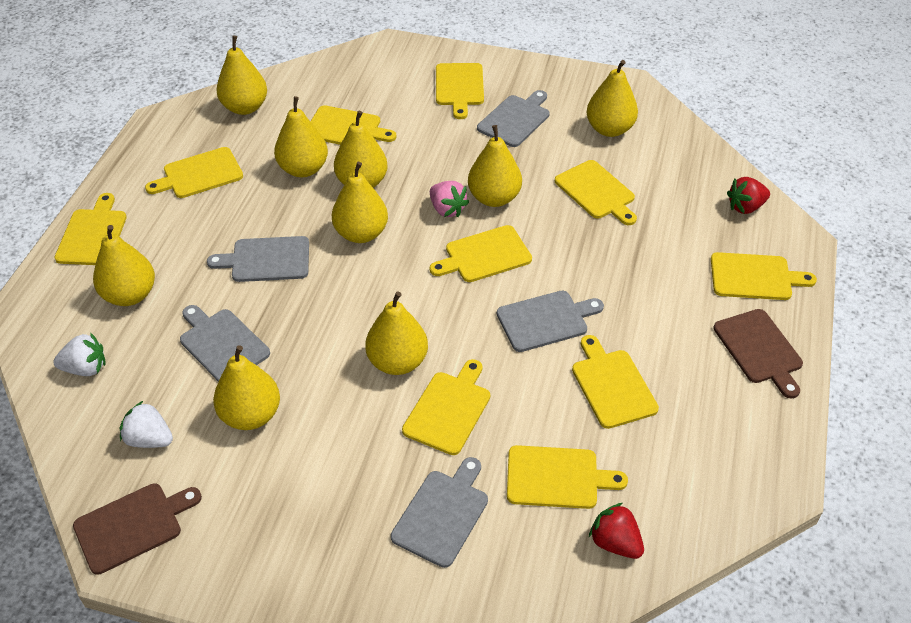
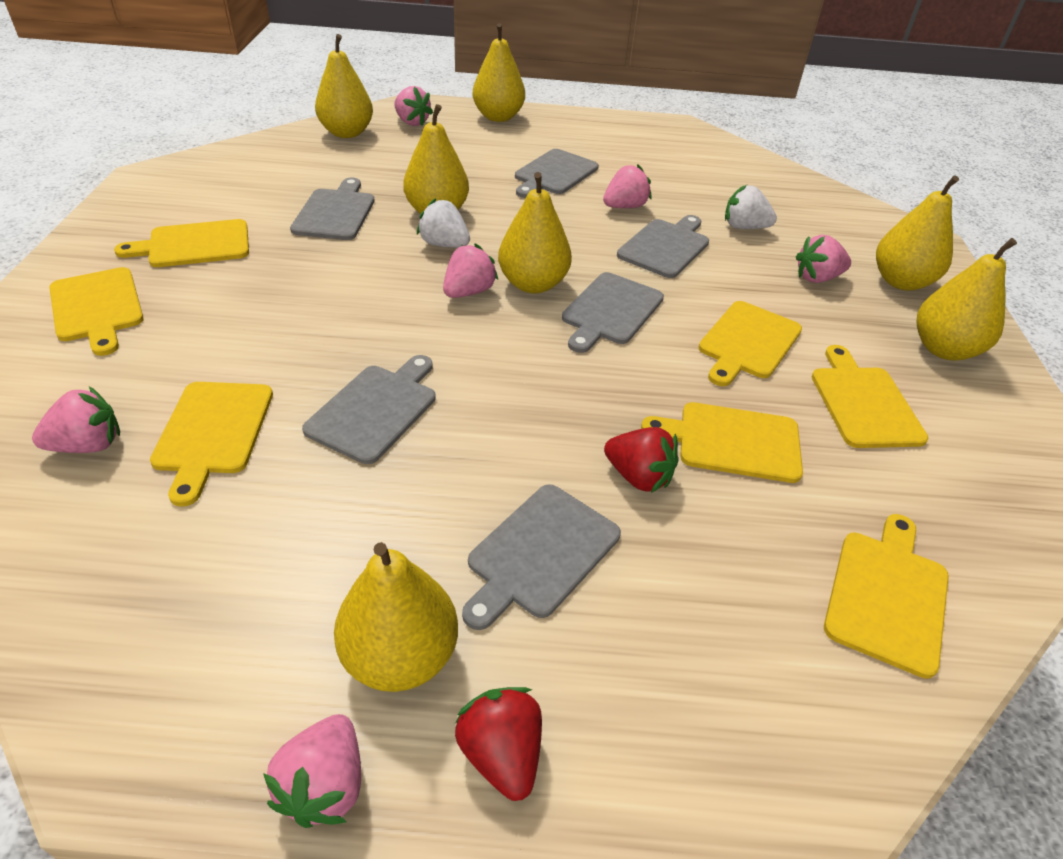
brown cutting board: 2 -> 0
grey cutting board: 5 -> 6
pink strawberry: 1 -> 6
yellow cutting board: 10 -> 7
yellow pear: 9 -> 7

